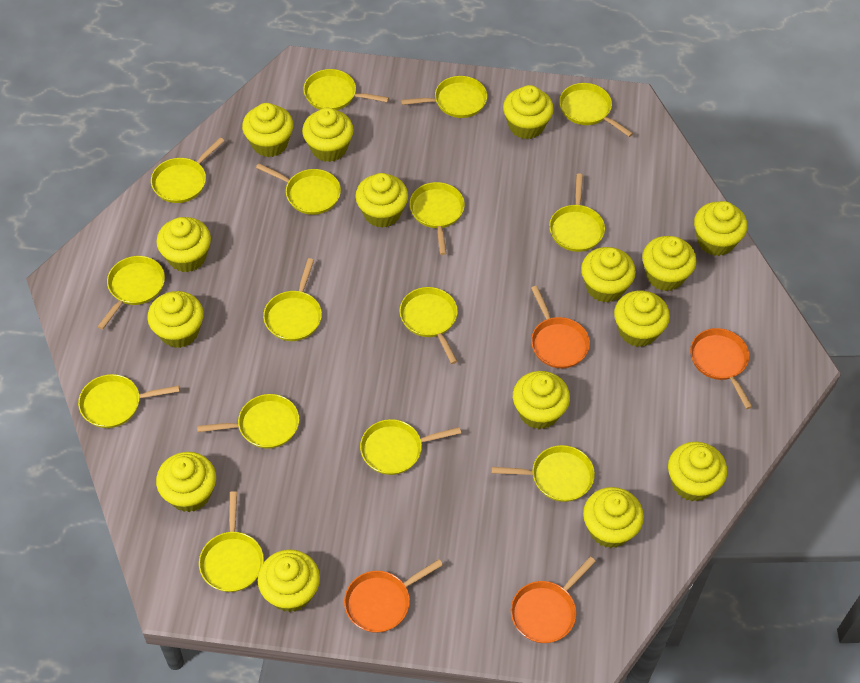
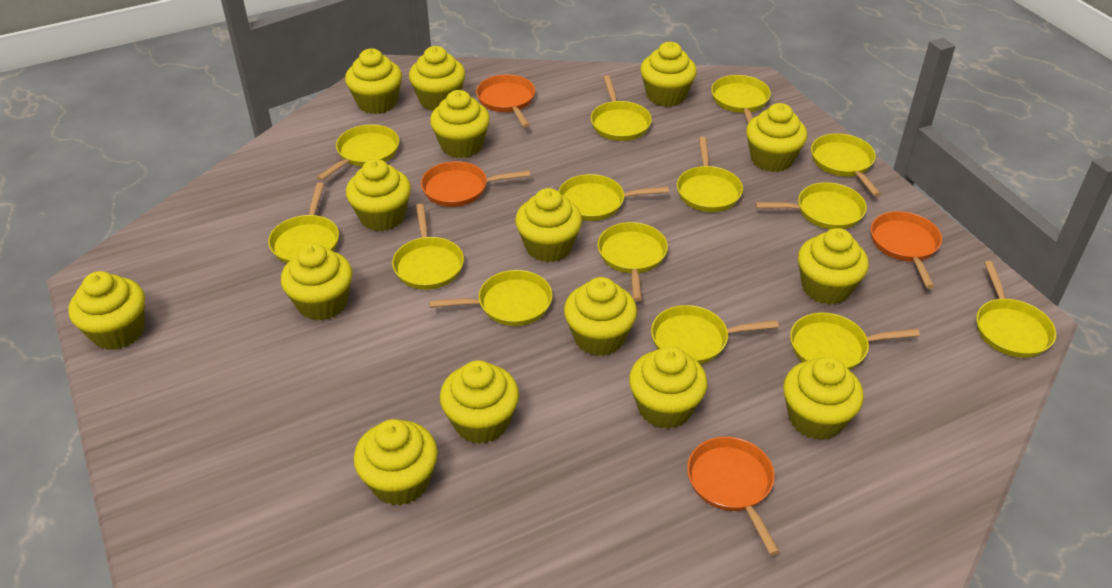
yellow pan: 15 -> 14

